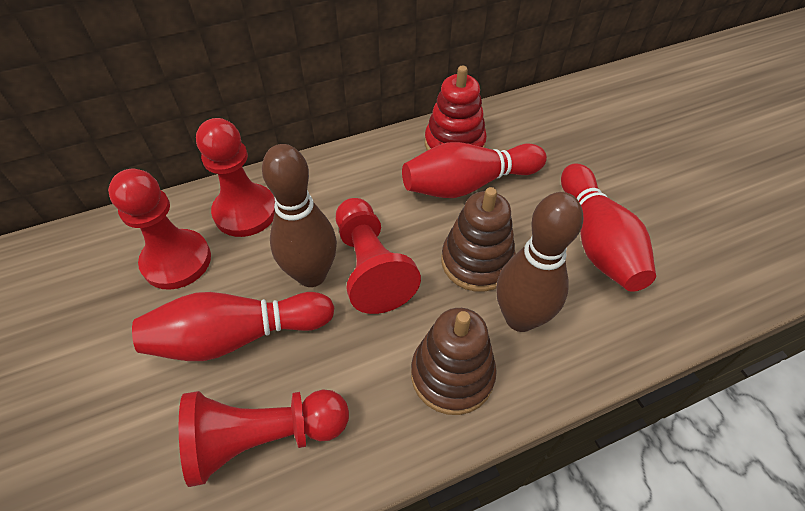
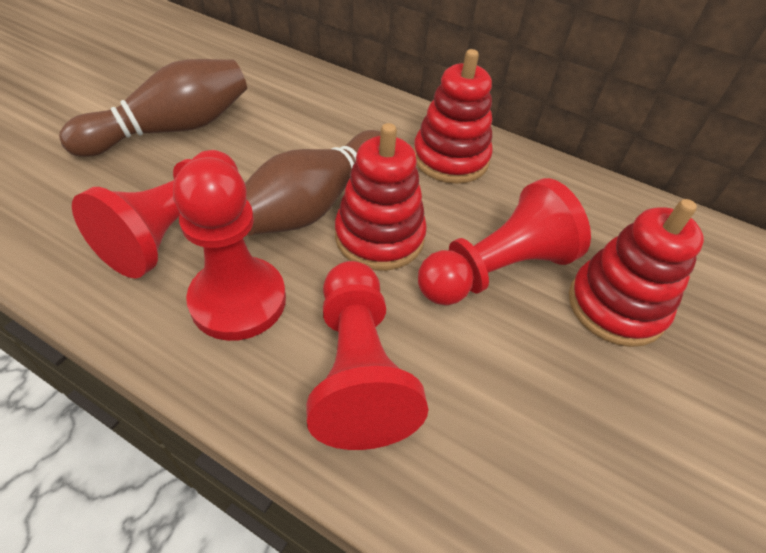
brown stacking toy: 2 -> 0
red bowling pin: 3 -> 0
red stacking toy: 1 -> 3

